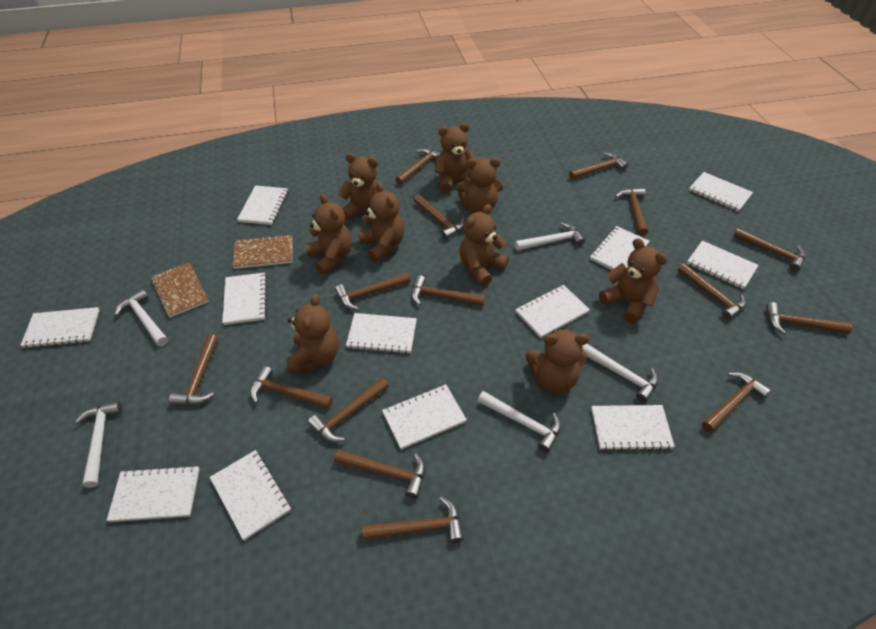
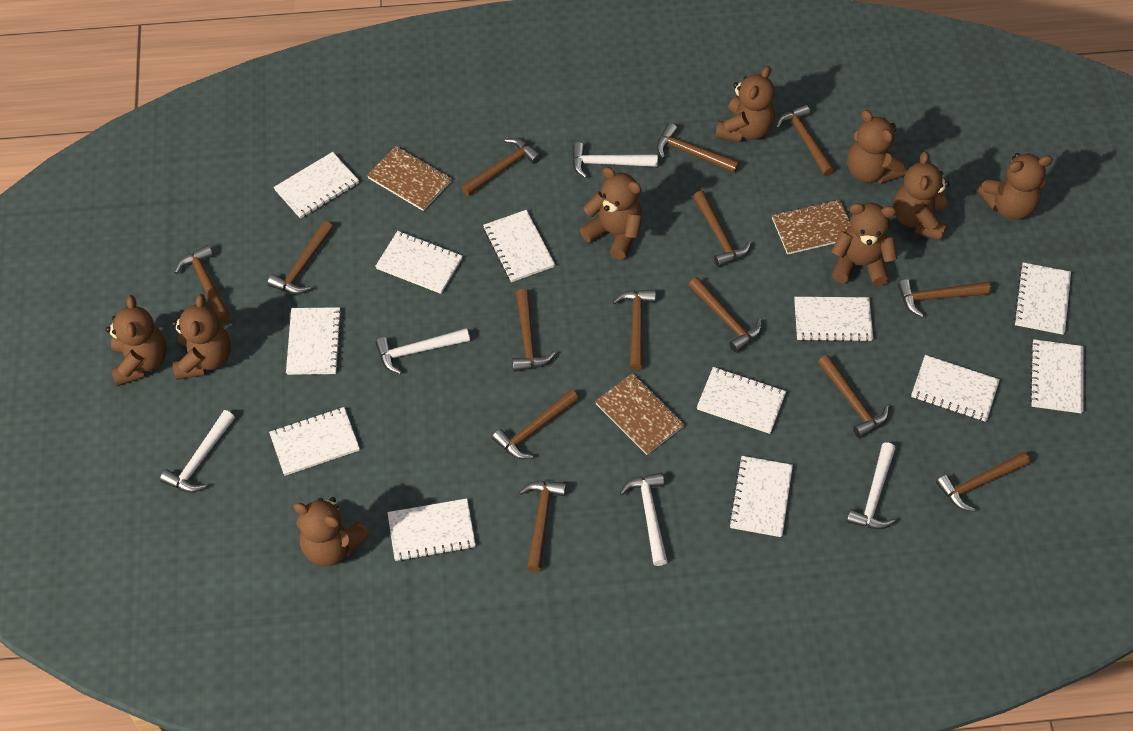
brown hammer: 15 -> 14
brown notebook: 2 -> 3

